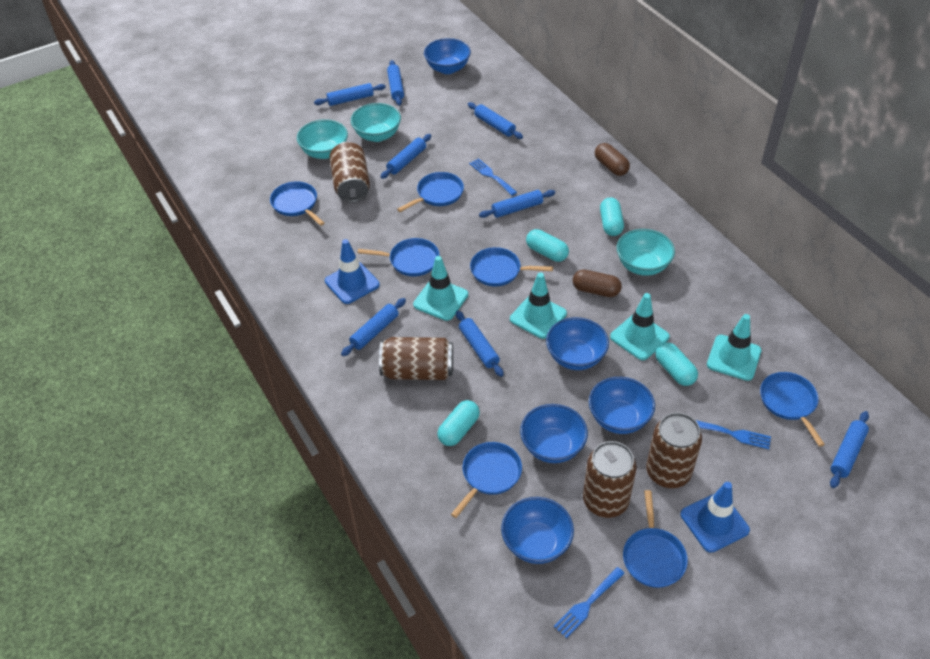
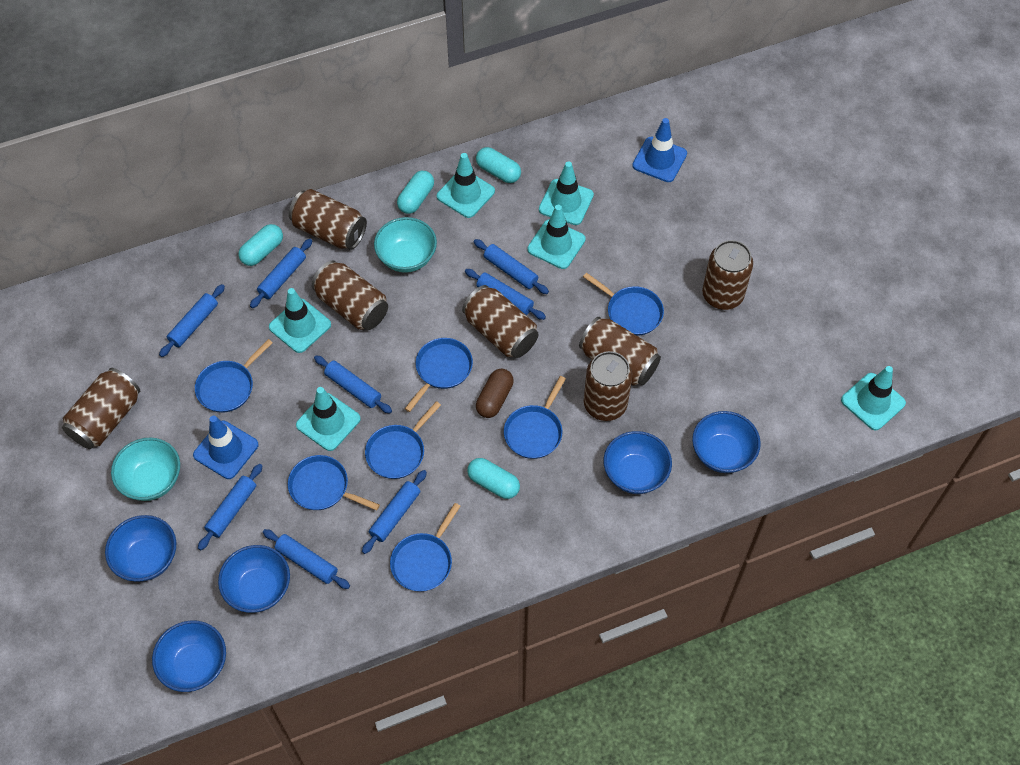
blue fork: 3 -> 0
brown can: 4 -> 7
brown capsule: 2 -> 1
turquoise bowl: 3 -> 2
turquoise traffic cone: 4 -> 6

